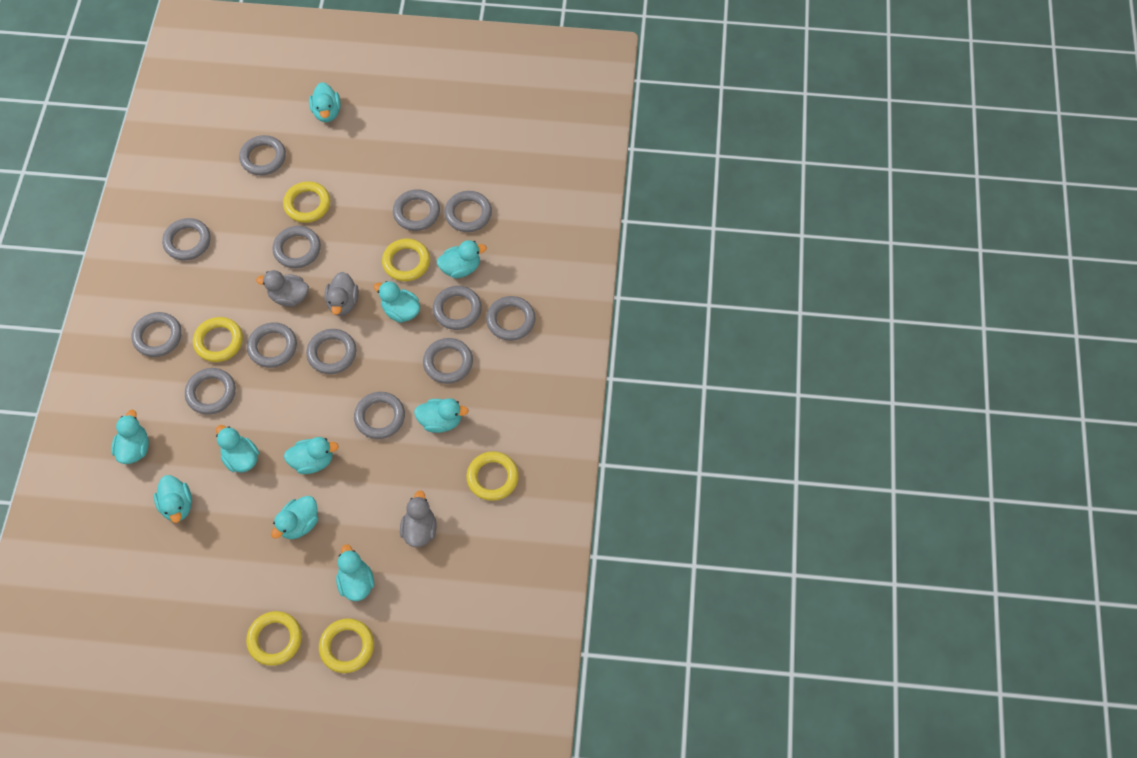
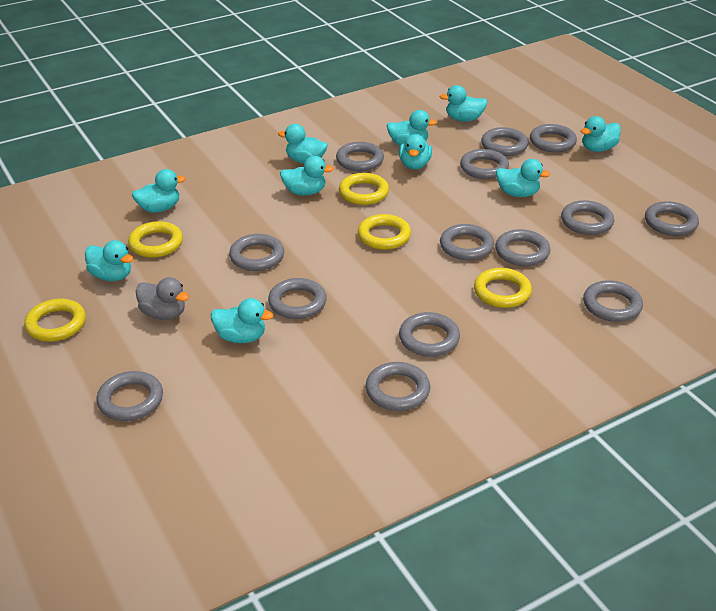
grey duck: 3 -> 1
grey ring: 13 -> 14
yellow ring: 6 -> 5

